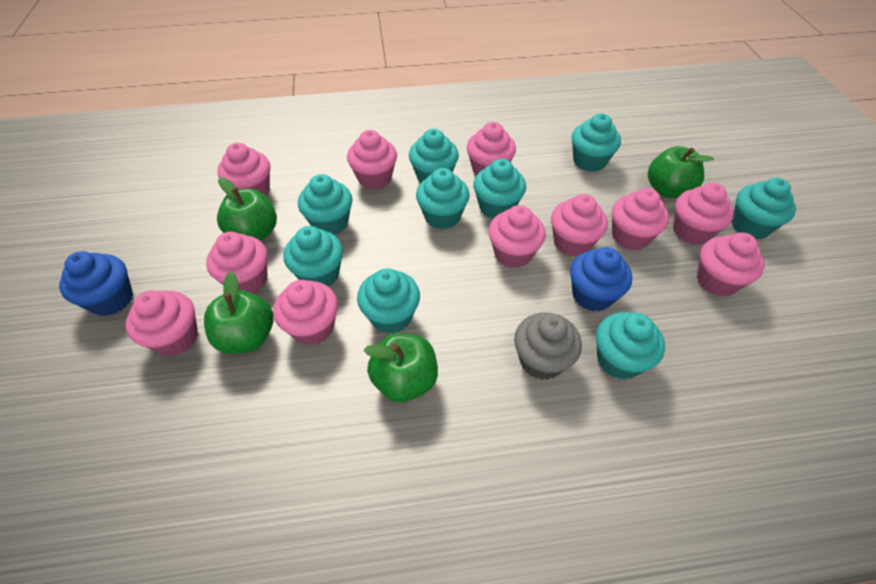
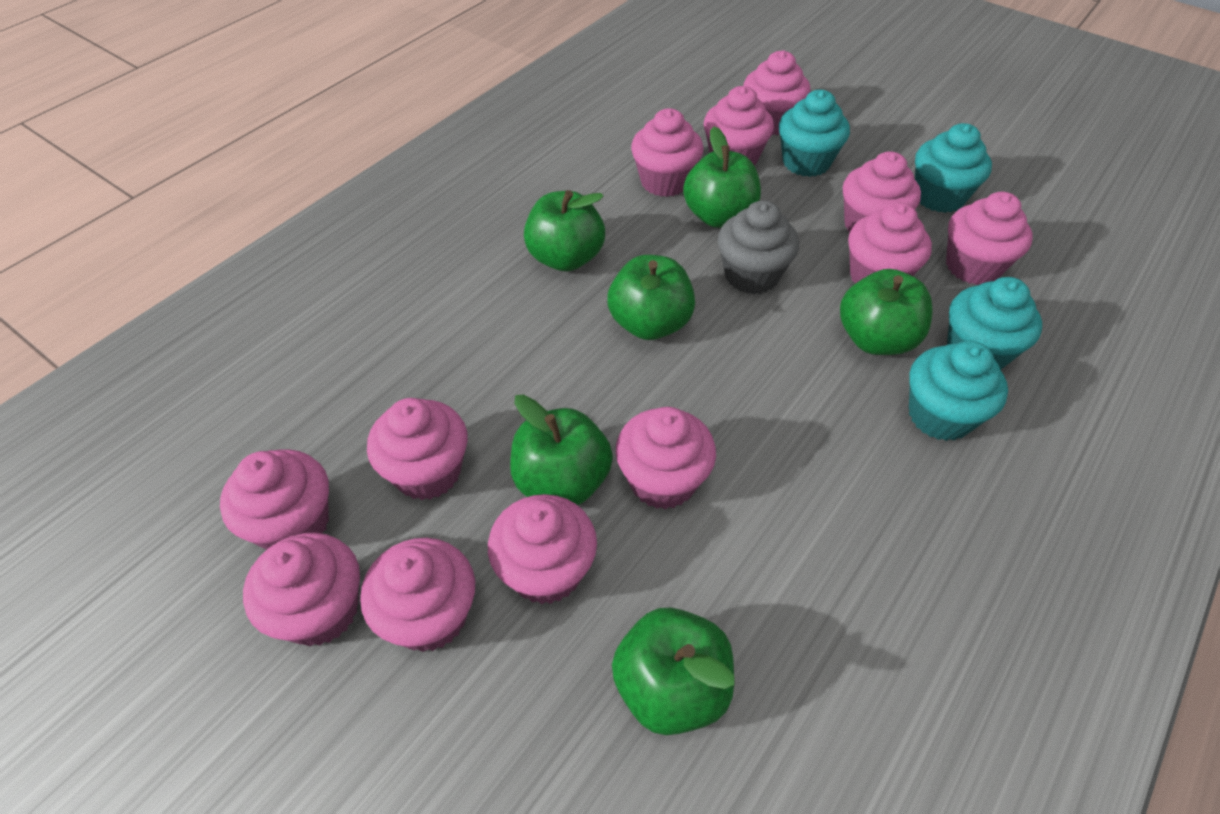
blue cupcake: 2 -> 0
green apple: 4 -> 6
pink cupcake: 11 -> 12
turquoise cupcake: 9 -> 4

